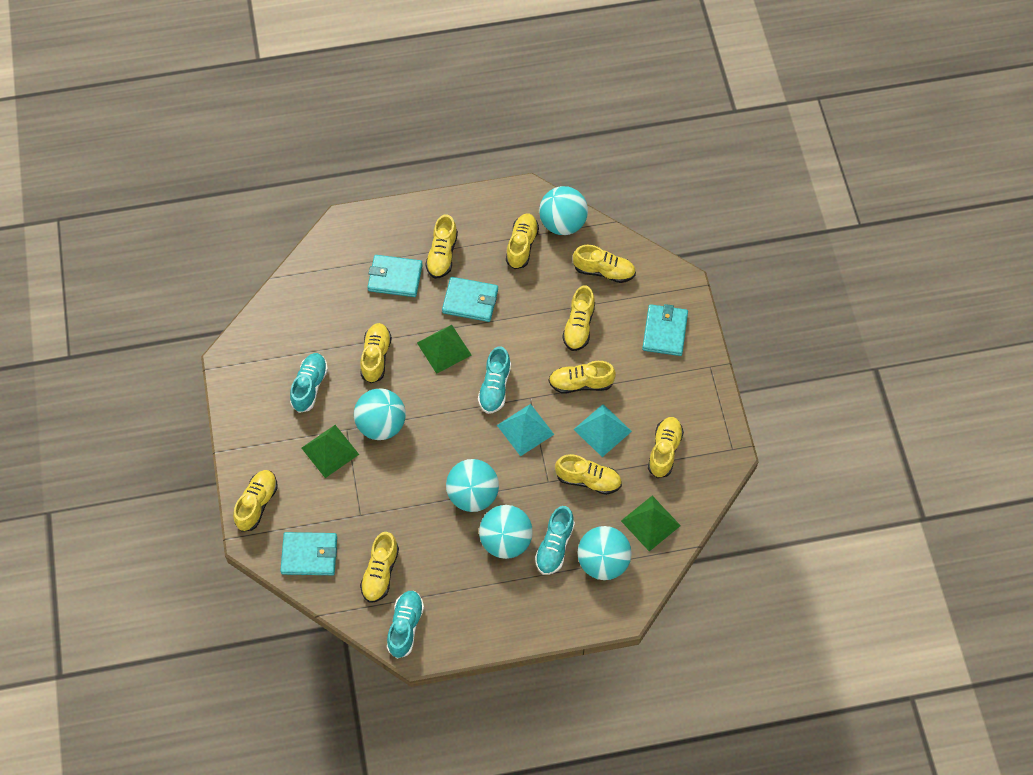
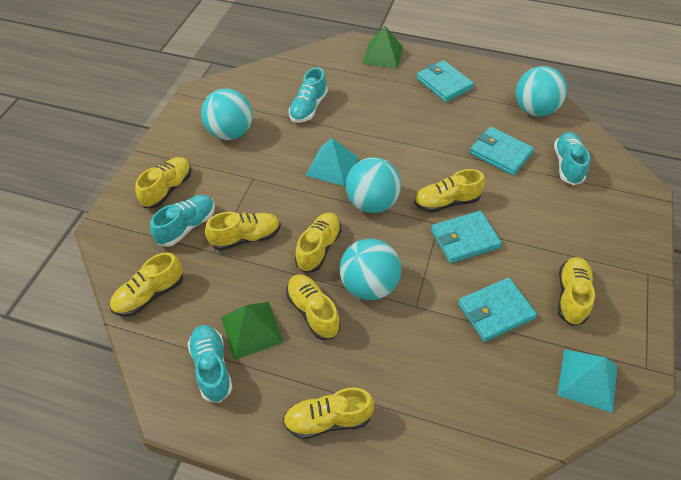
green pyramid: 3 -> 2
turquoise ball: 5 -> 4
yellow shoe: 10 -> 8

